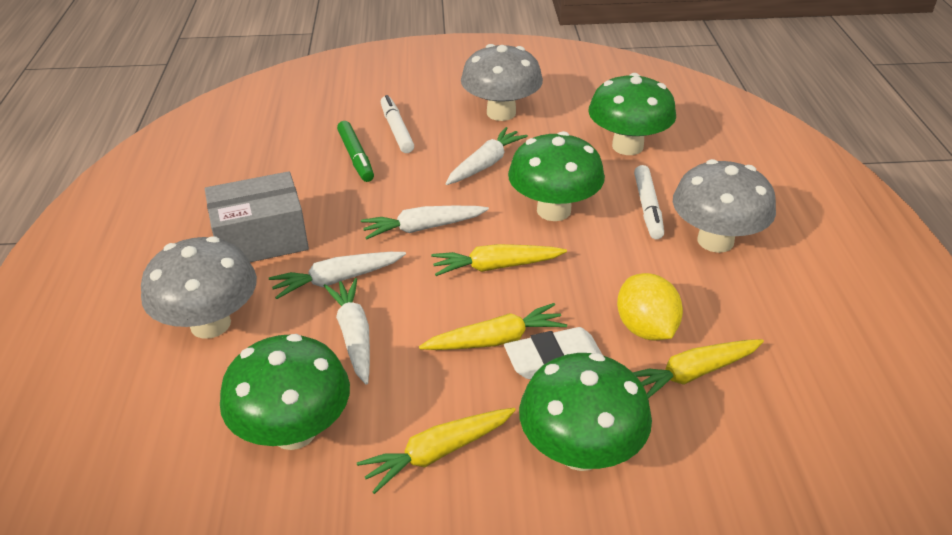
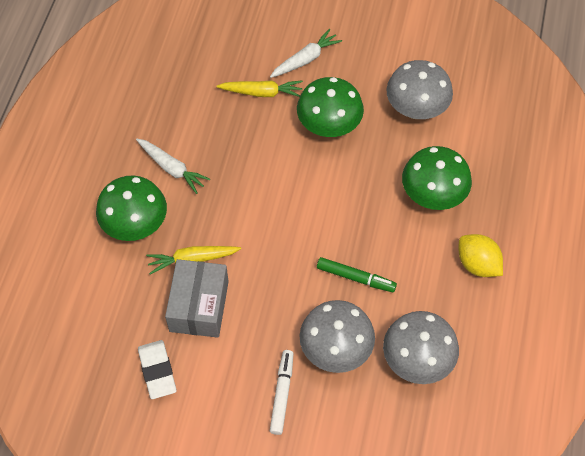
green mushroom: 4 -> 3
white carrot: 4 -> 2
white marker: 2 -> 1
yellow carrot: 4 -> 2

